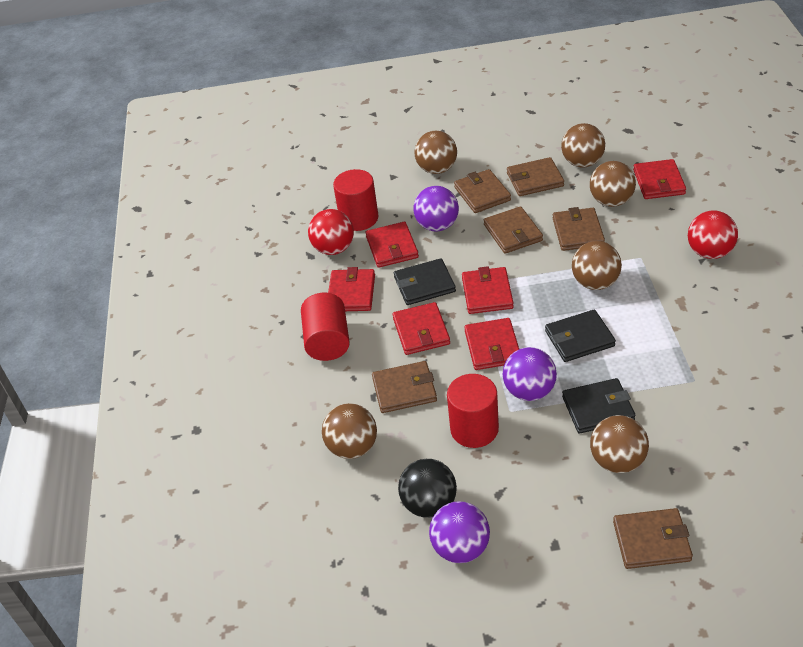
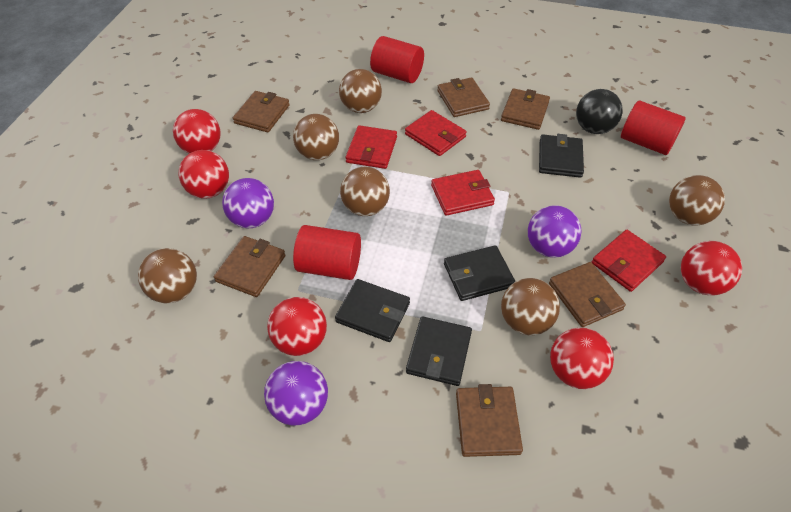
black wallet: 3 -> 4
red ball: 2 -> 5
red wallet: 6 -> 4

